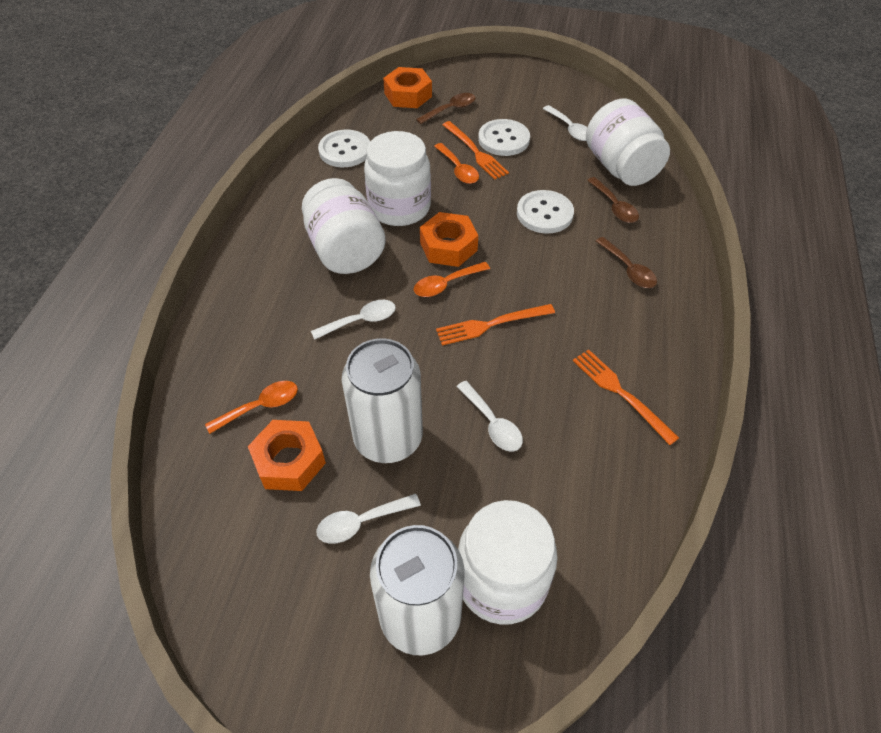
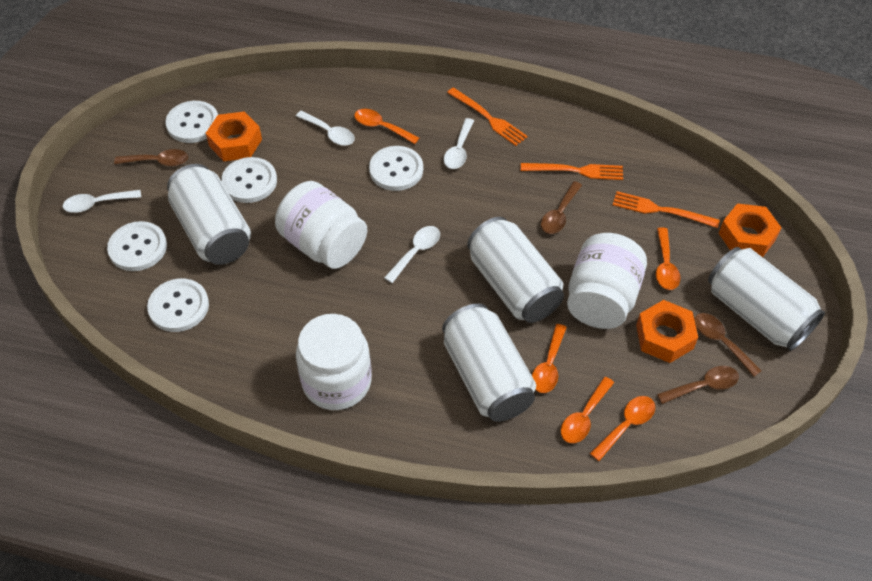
brown spoon: 3 -> 4
orange spoon: 3 -> 5
white button: 3 -> 5
white can: 2 -> 4
white jar: 4 -> 3

